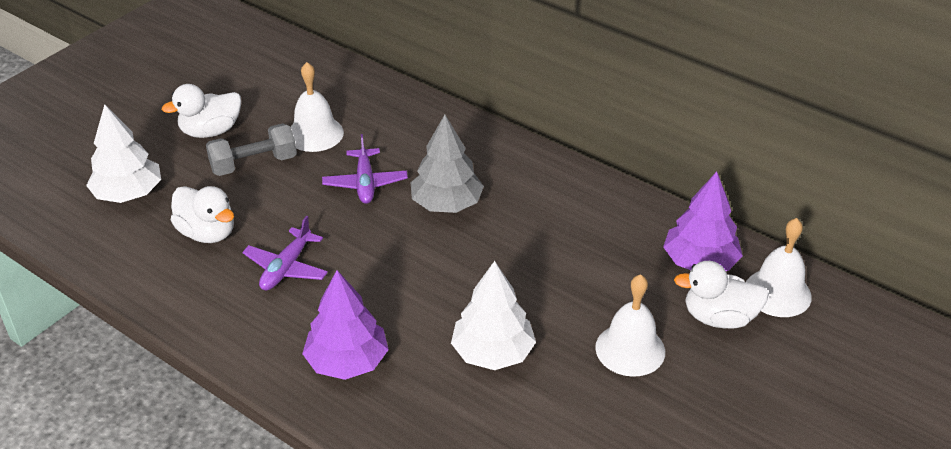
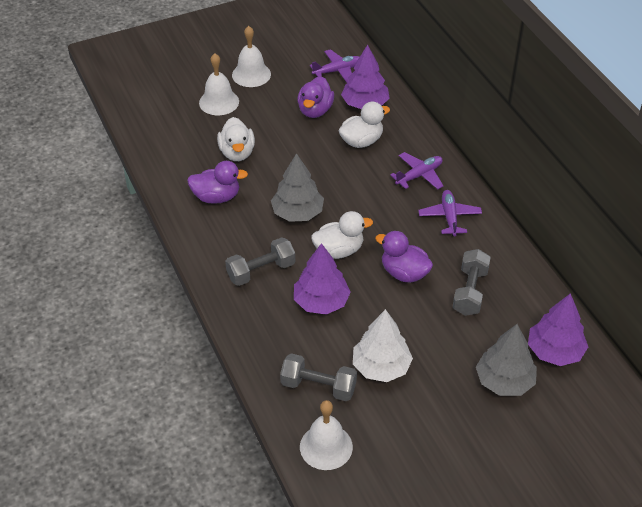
grey dumbbell: 1 -> 3
grey tree: 1 -> 2
purple duck: 0 -> 3
purple plane: 2 -> 3
purple tree: 2 -> 3
white tree: 2 -> 1

